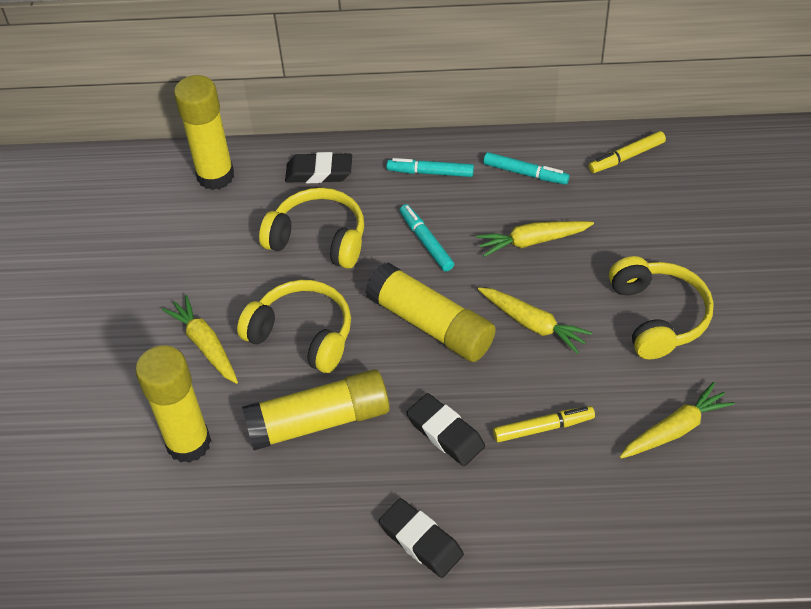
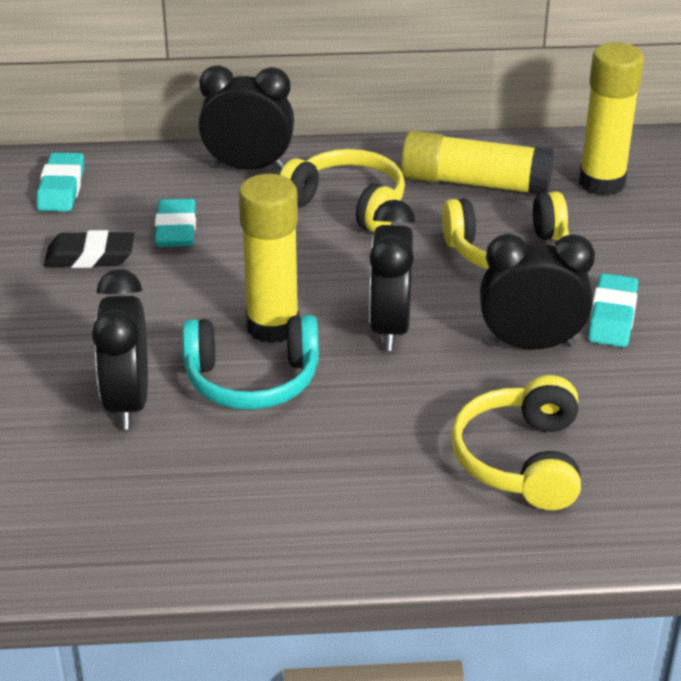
black clock: 0 -> 4
black eraser: 3 -> 1
turquoise eraser: 0 -> 3
turquoise headphones: 0 -> 1
turquoise marker: 3 -> 0
yellow carrot: 4 -> 0
yellow glue stick: 4 -> 3
yellow marker: 2 -> 0

